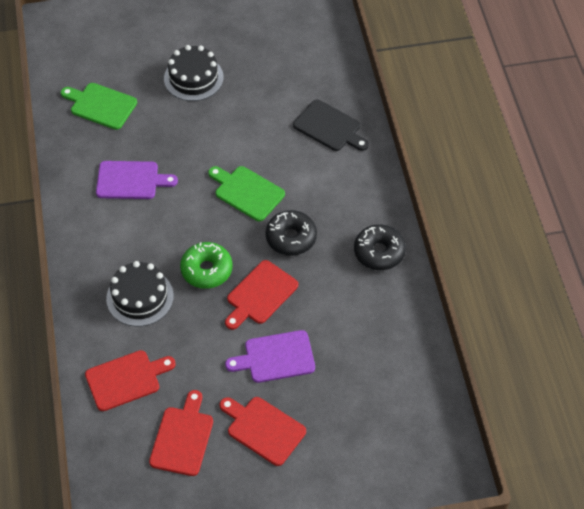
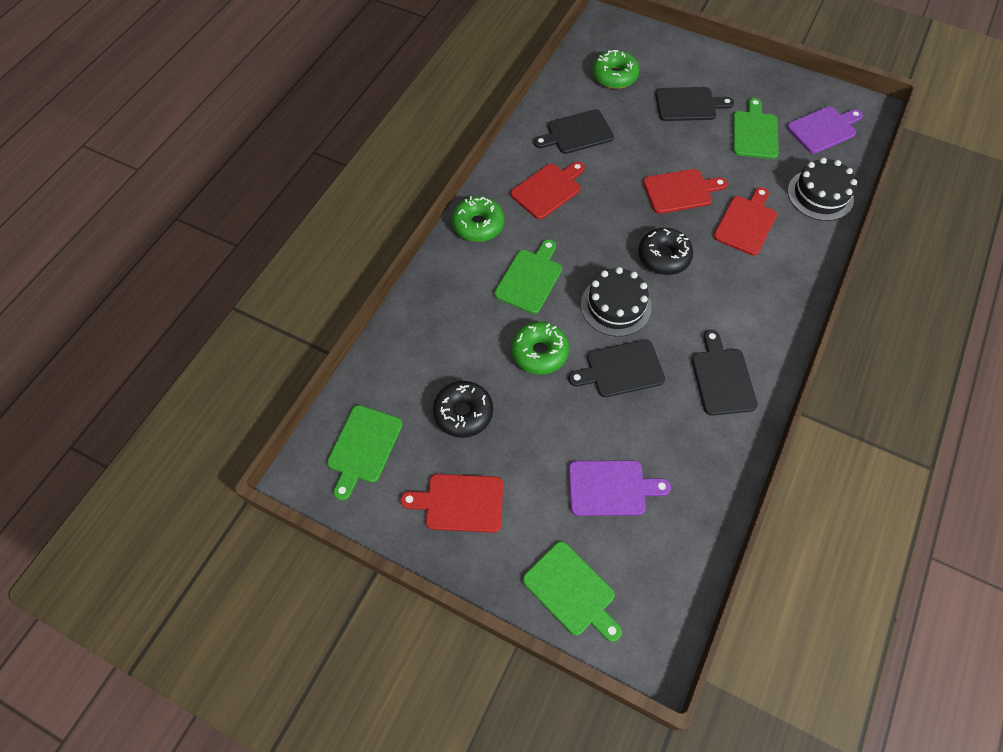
black cutting board: 1 -> 4
green cutting board: 2 -> 4
green donut: 1 -> 3

